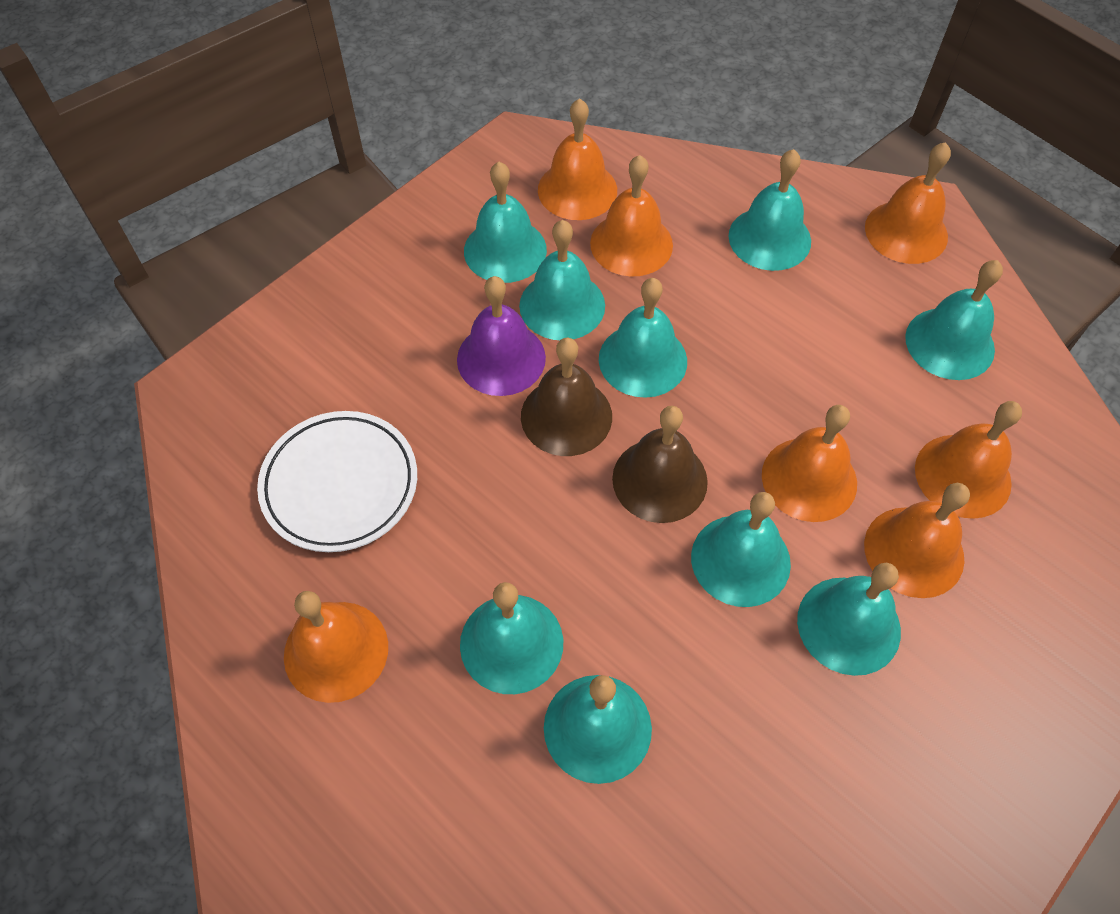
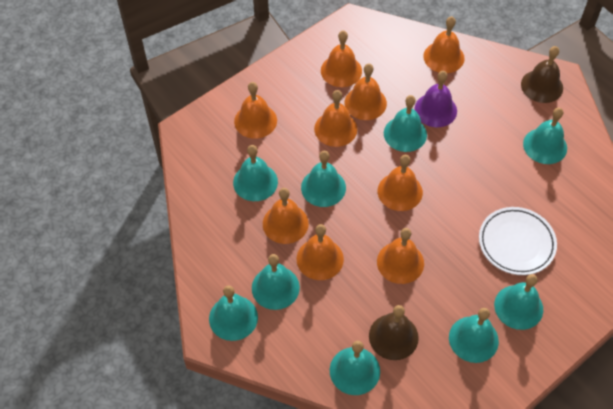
orange bell: 7 -> 9

